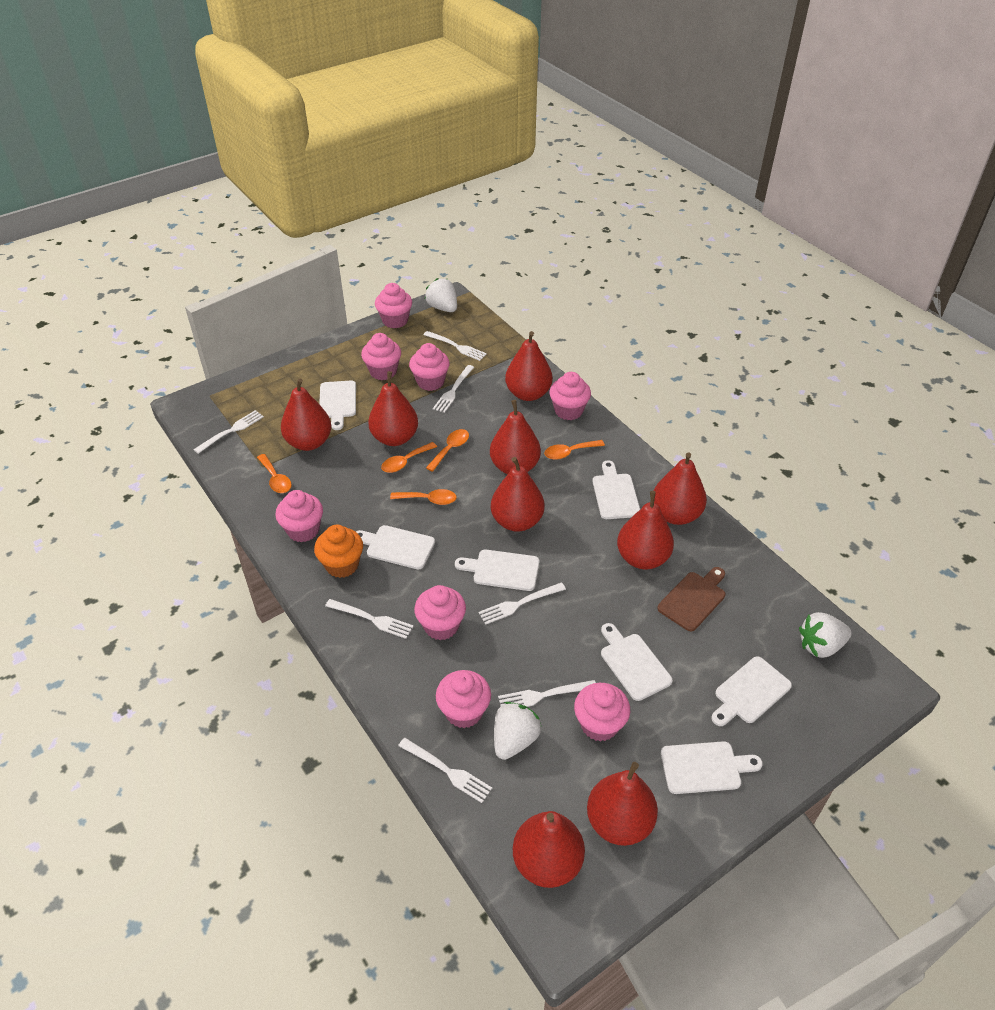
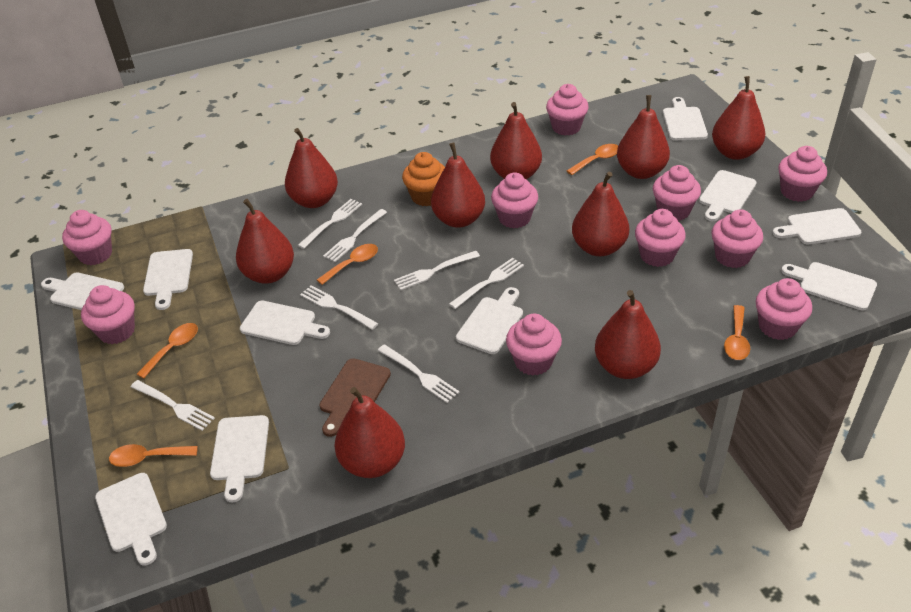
pink cupcake: 8 -> 10
white cutting board: 7 -> 10
white strawberry: 3 -> 0

